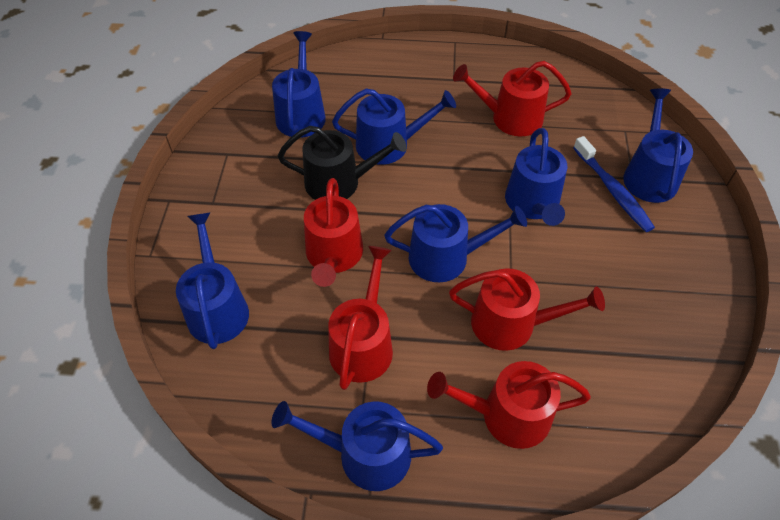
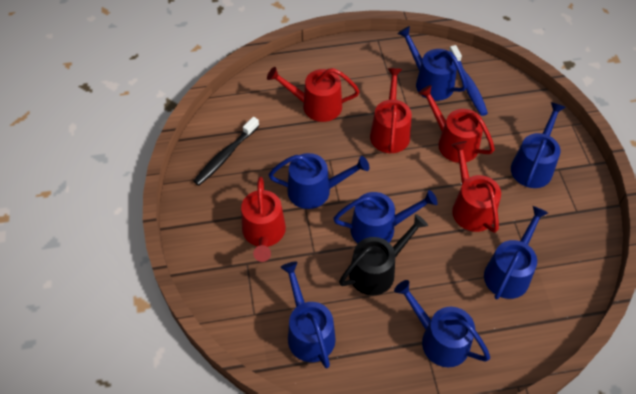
black toothbrush: 0 -> 1

